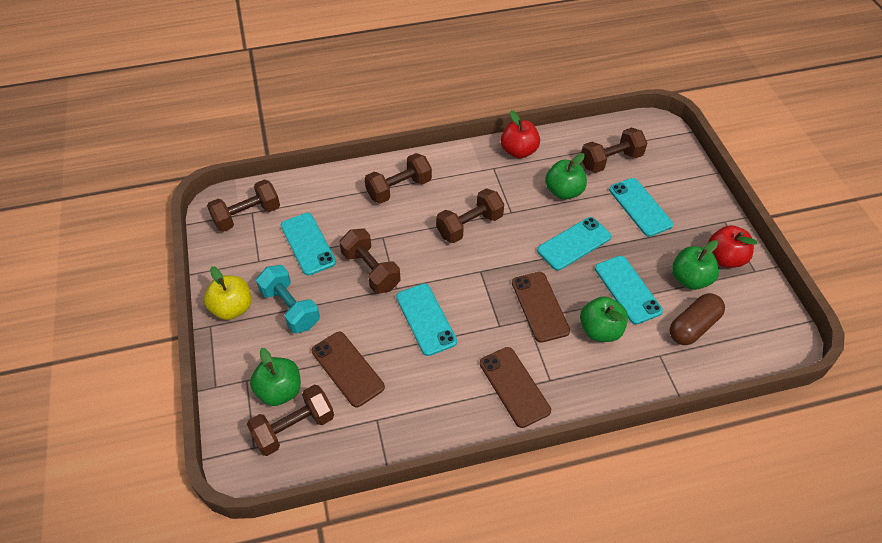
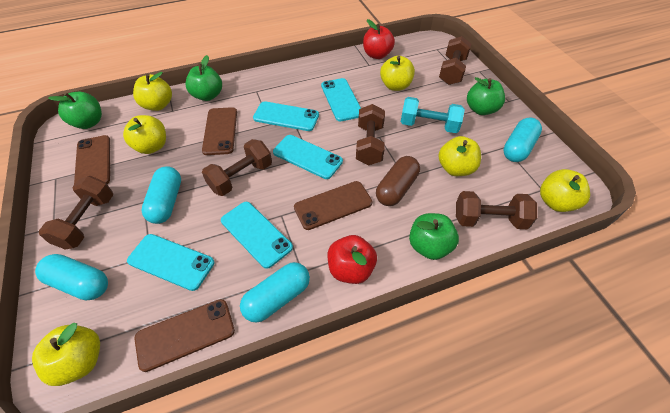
brown dumbbell: 6 -> 5
brown phone: 3 -> 4
turquoise capsule: 0 -> 4
yellow apple: 1 -> 6

